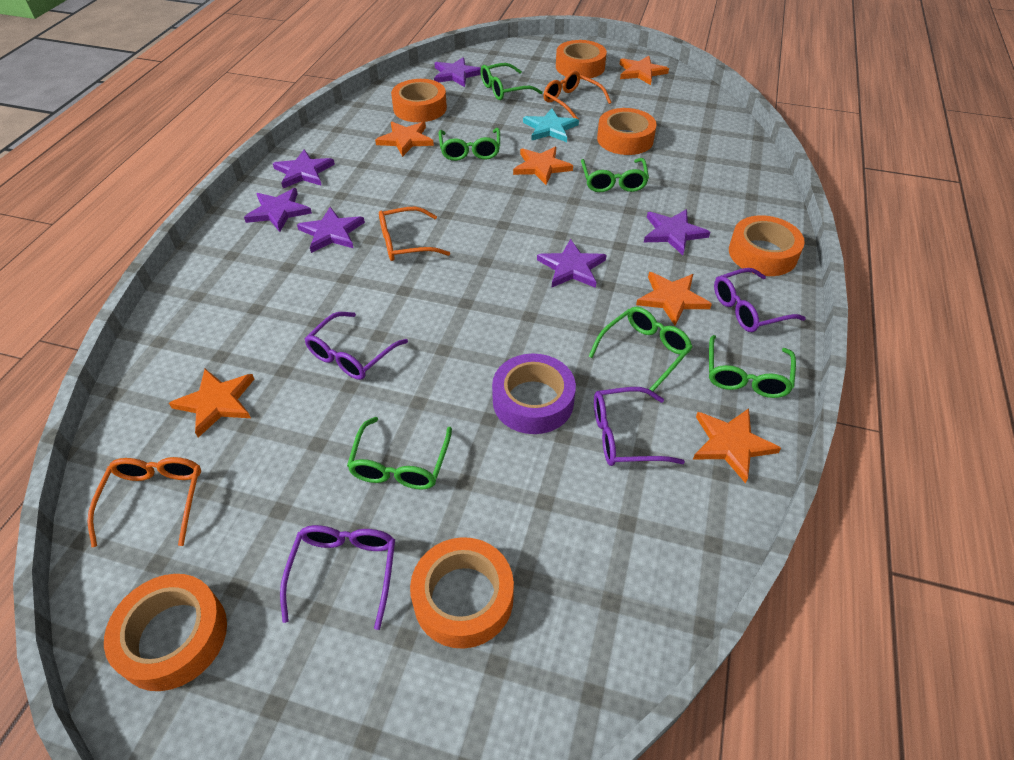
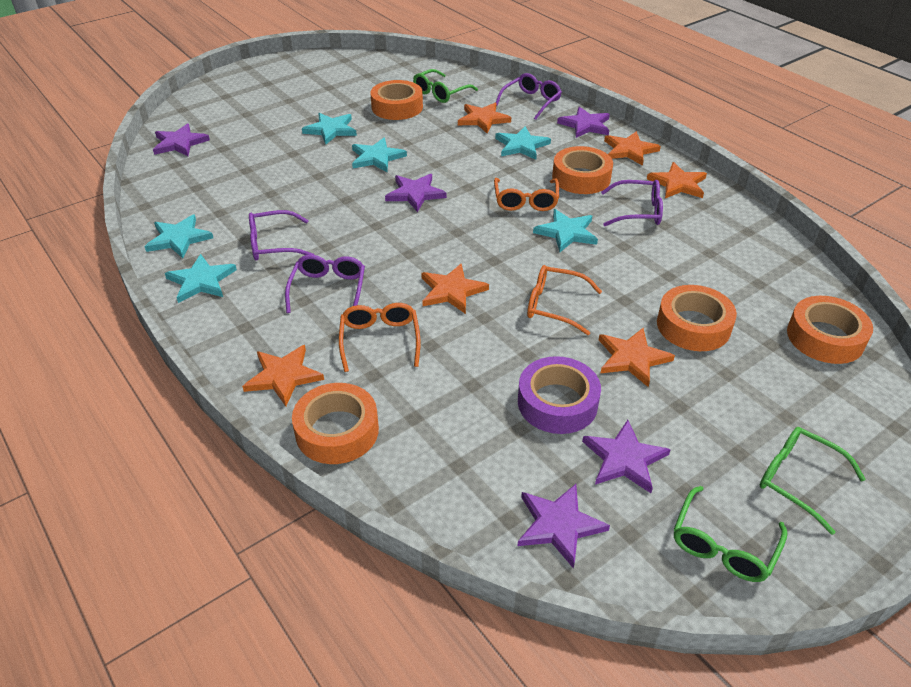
green glasses: 6 -> 3
orange tape: 6 -> 5
purple star: 6 -> 5
turquoise star: 1 -> 6

